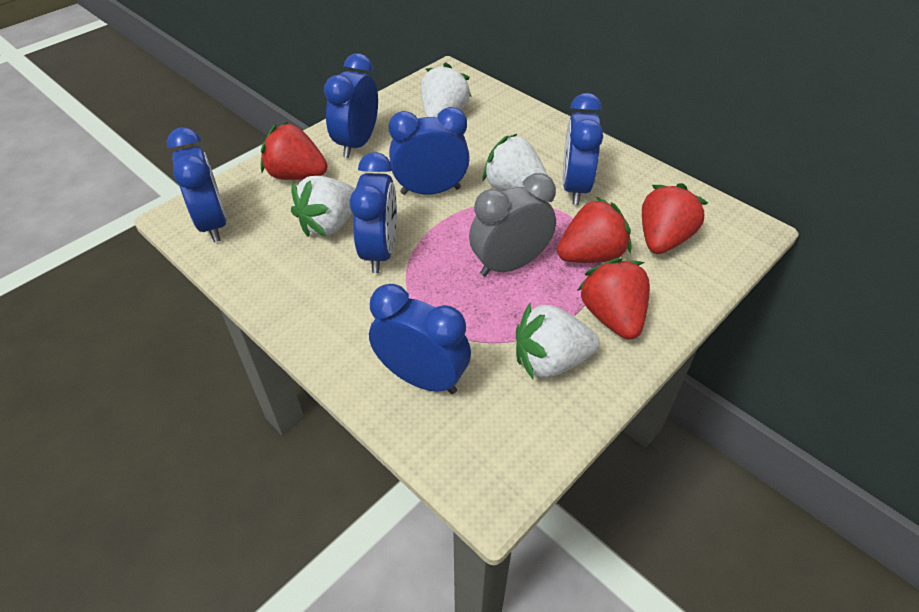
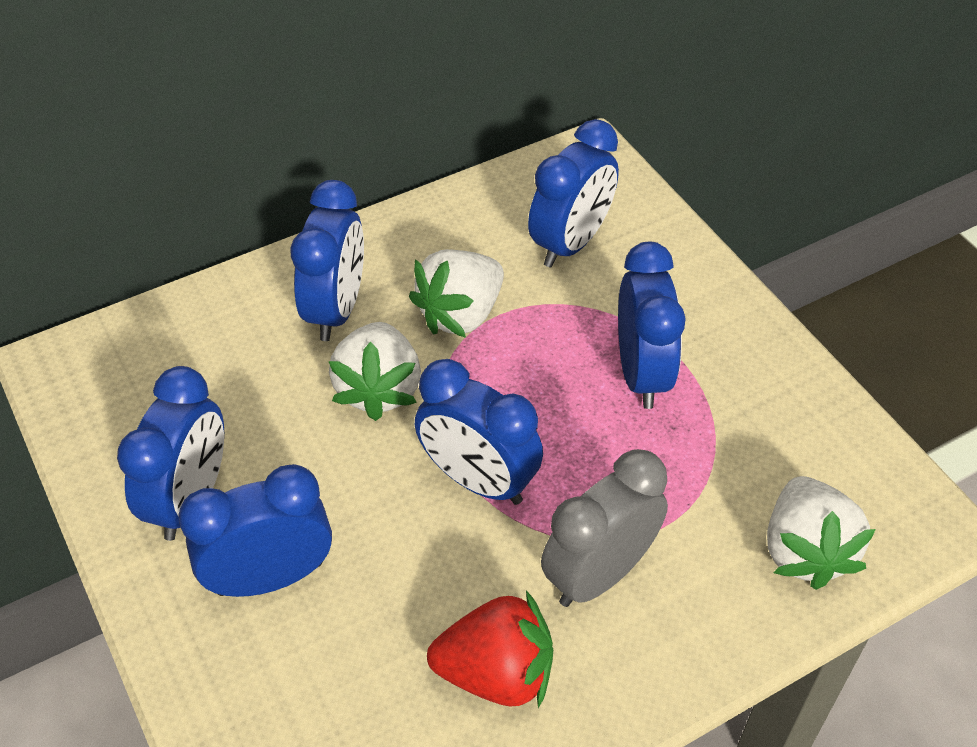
red strawberry: 4 -> 1
white strawberry: 4 -> 3

